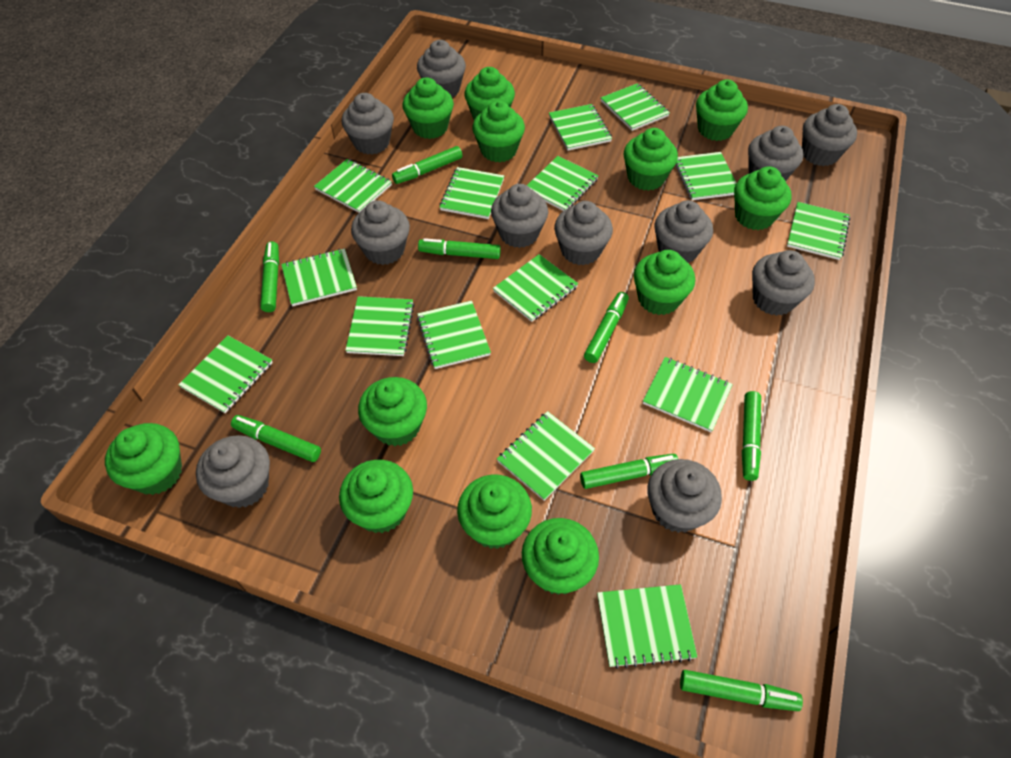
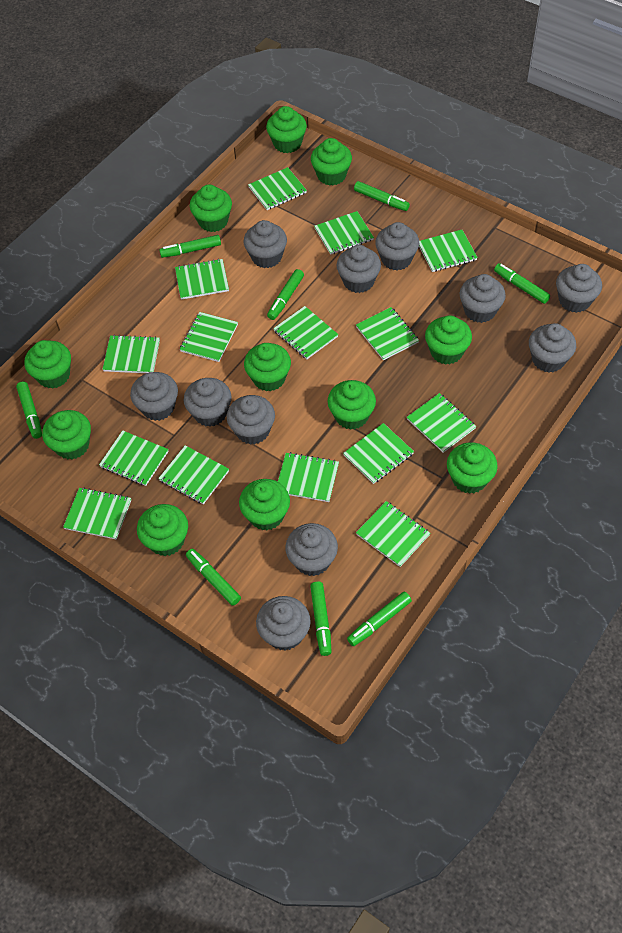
green cupcake: 12 -> 11

